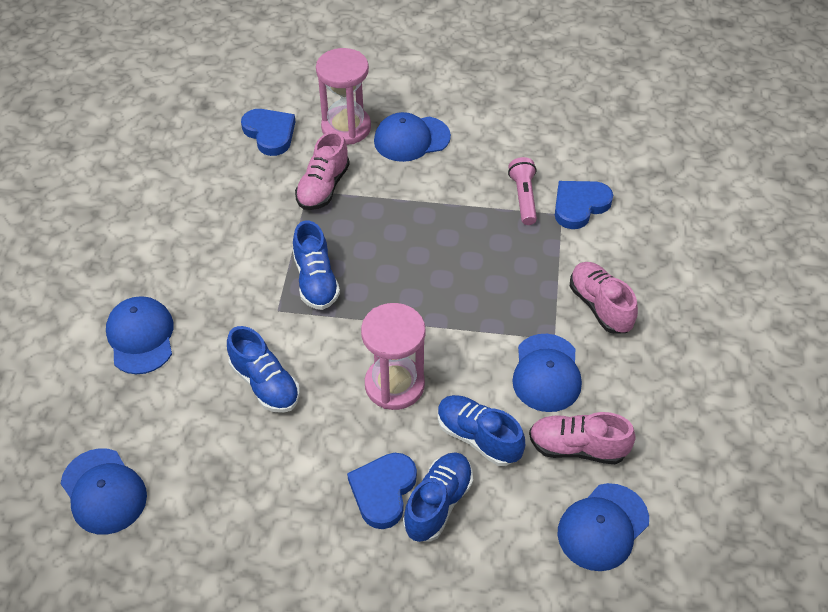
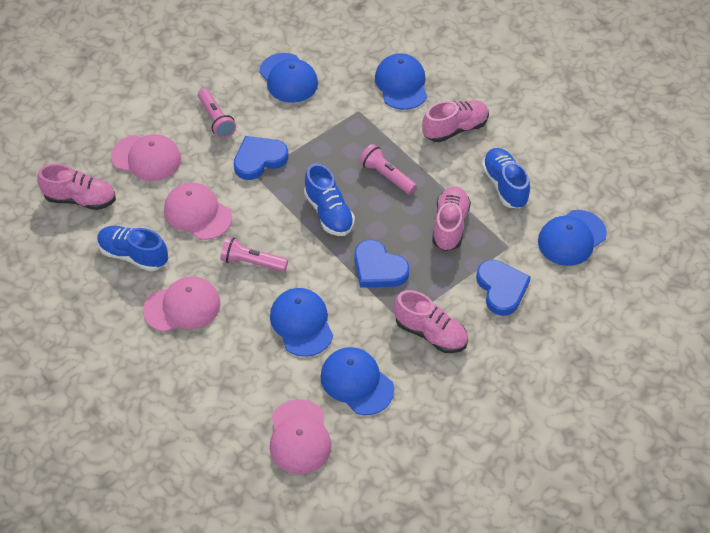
blue shoe: 4 -> 3
pink cap: 0 -> 4
pink flashlight: 1 -> 3
pink hourglass: 2 -> 0
pink shoe: 3 -> 4

